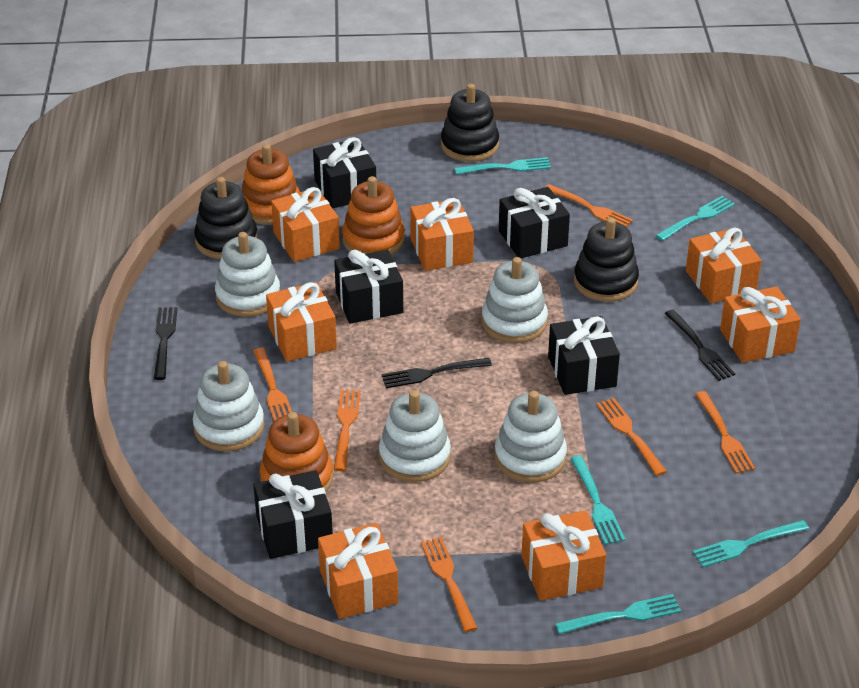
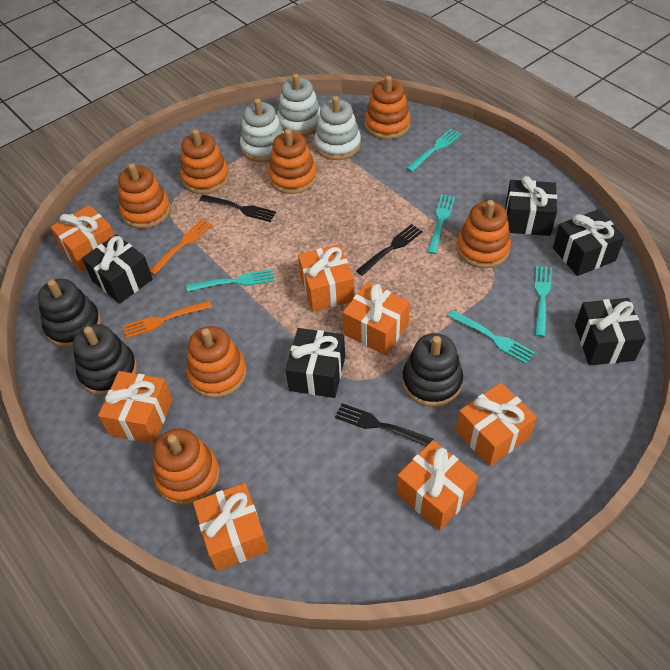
orange fork: 6 -> 2
orange stacking toy: 3 -> 7
white stacking toy: 5 -> 3

